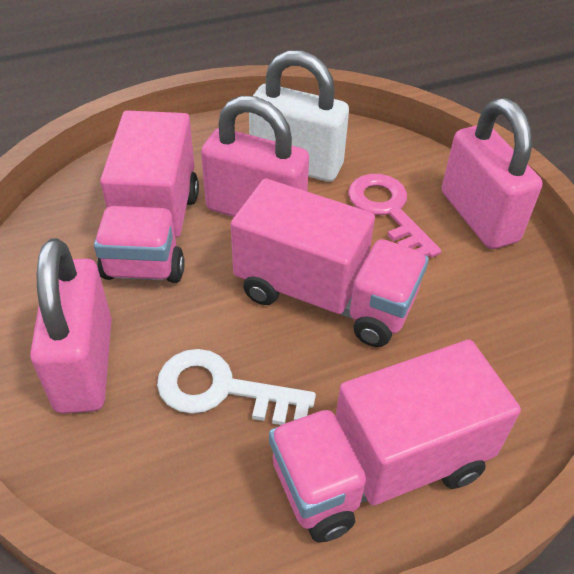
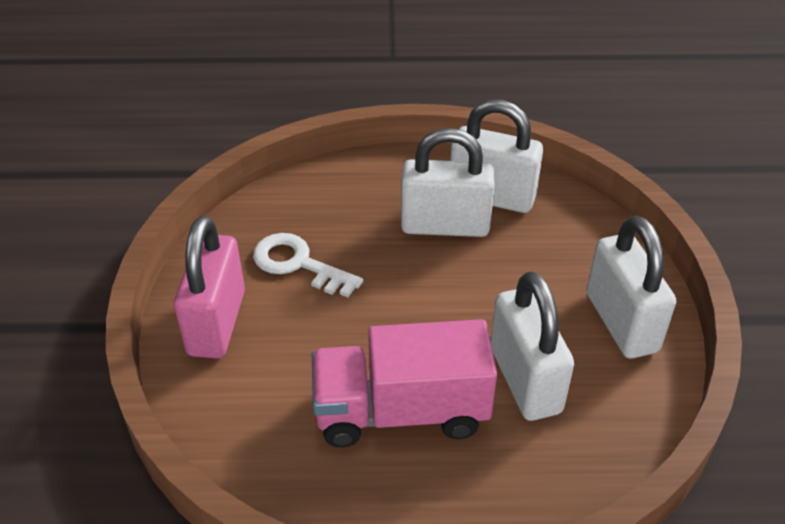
pink key: 1 -> 0
pink padlock: 3 -> 1
pink truck: 3 -> 1
white padlock: 1 -> 4

